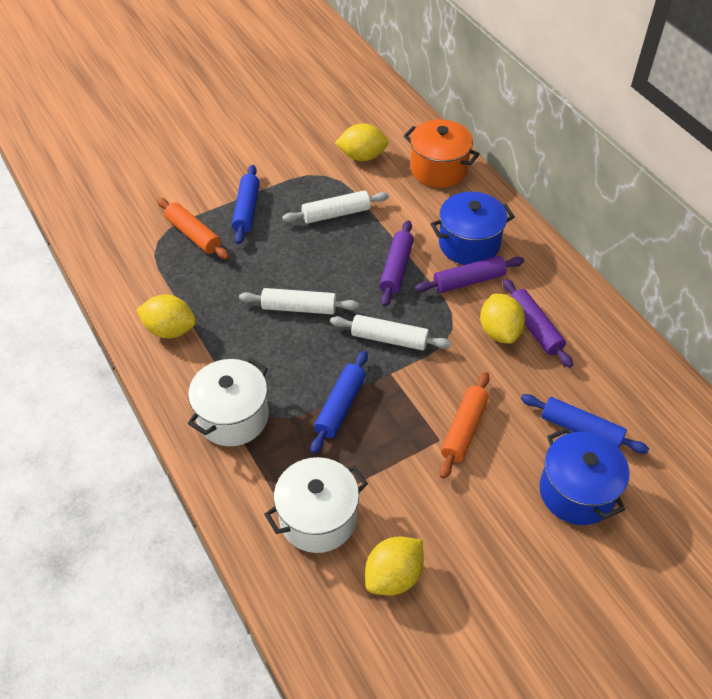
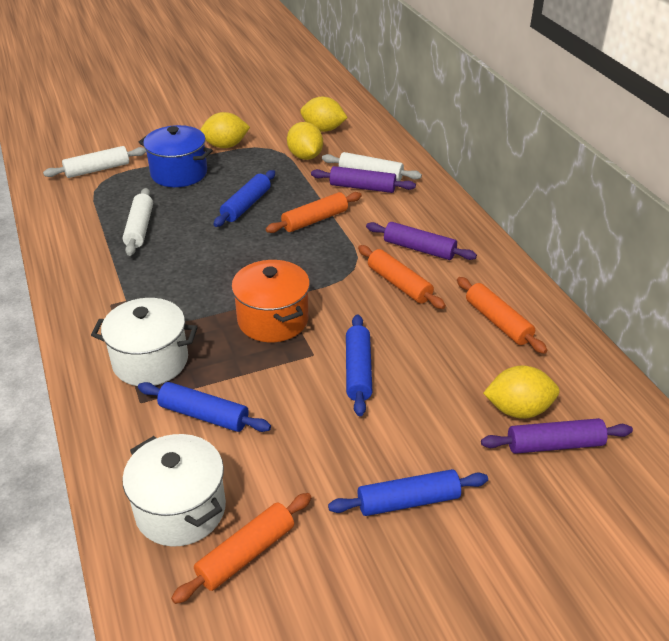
blue pot: 2 -> 1
blue rolling pin: 3 -> 4
orange rolling pin: 2 -> 4

